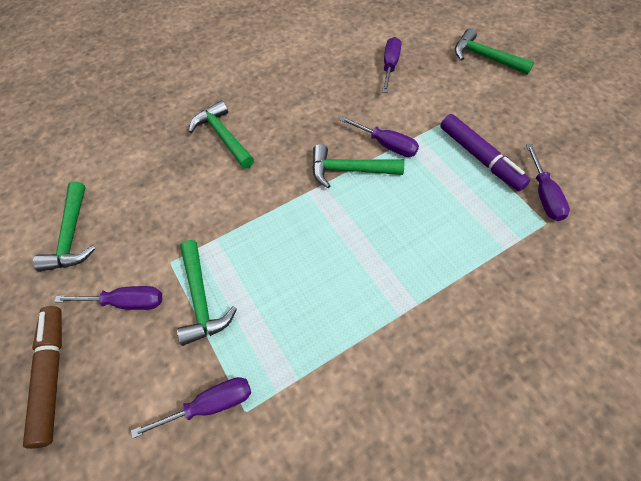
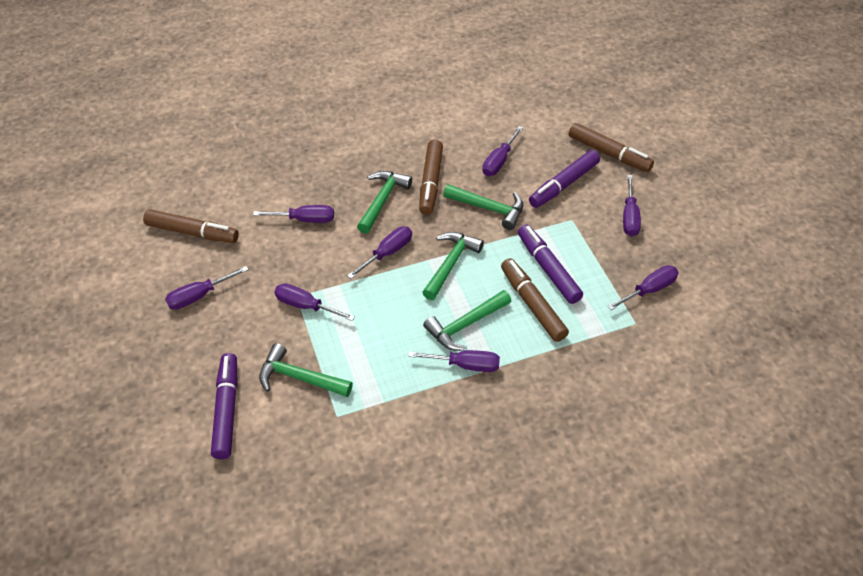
brown marker: 1 -> 4
purple marker: 1 -> 3
purple screwdriver: 5 -> 8

